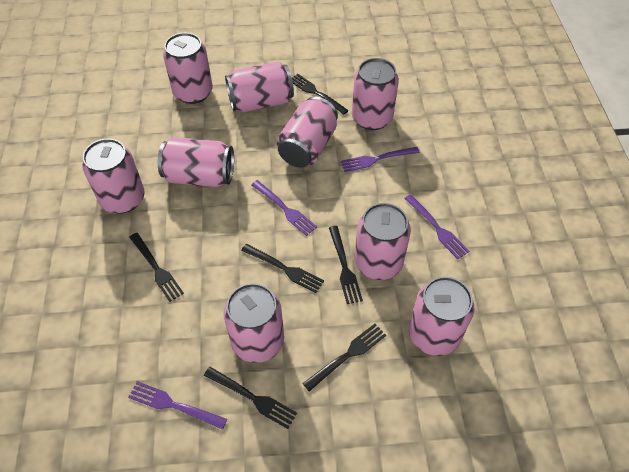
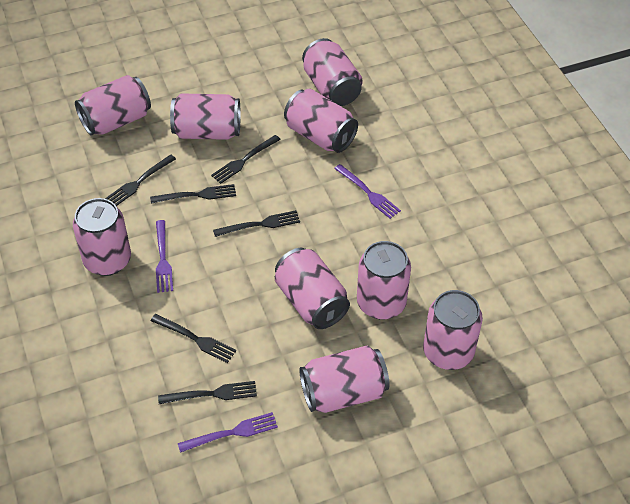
purple fork: 4 -> 3

